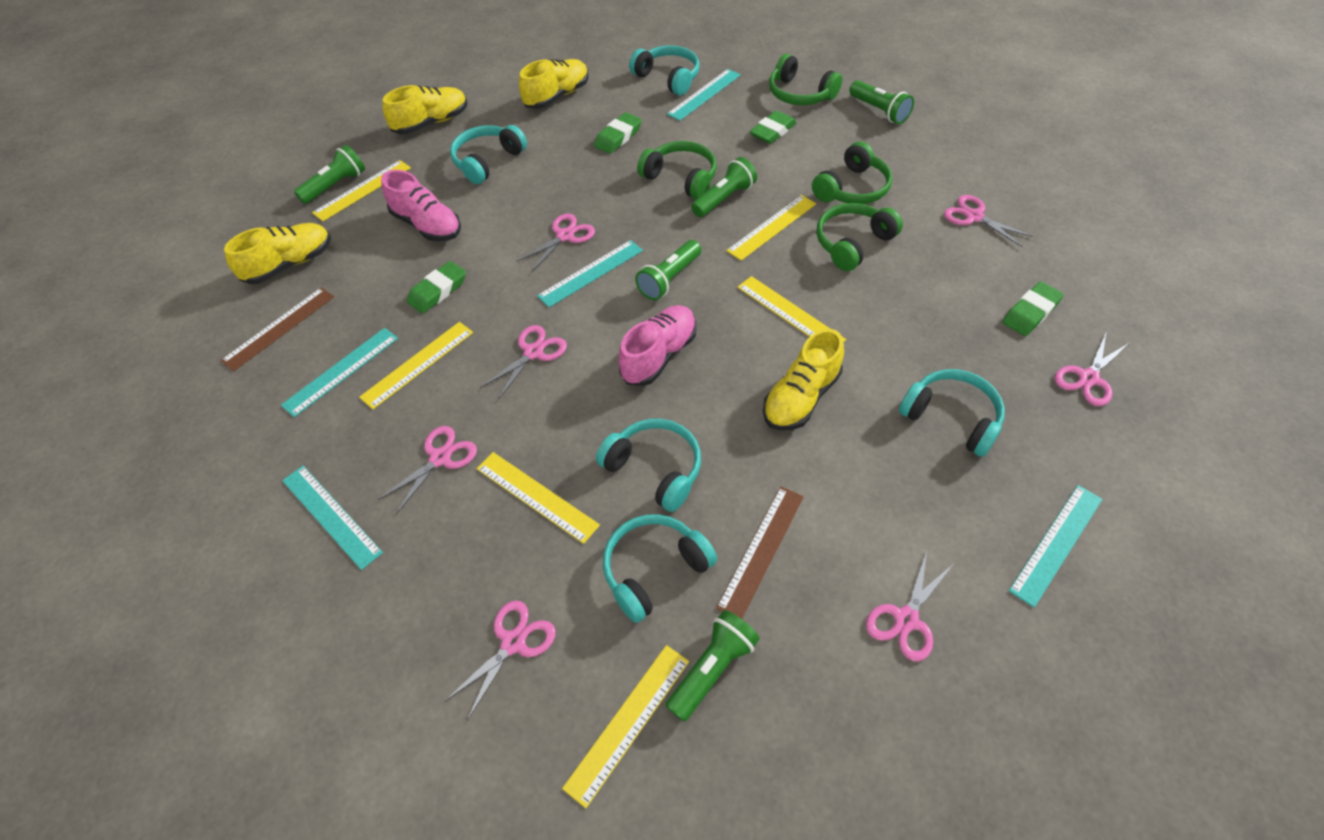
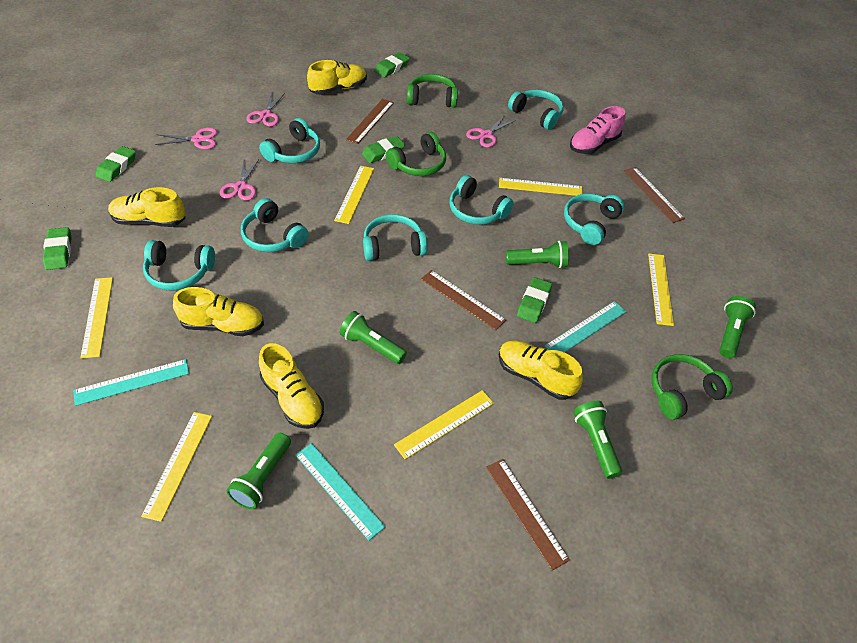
brown ruler: 2 -> 4
green eraser: 4 -> 5
green headphones: 4 -> 3
pink scissors: 7 -> 4
pink shoe: 2 -> 1
turquoise headphones: 5 -> 7
turquoise ruler: 5 -> 3
yellow shoe: 4 -> 5

